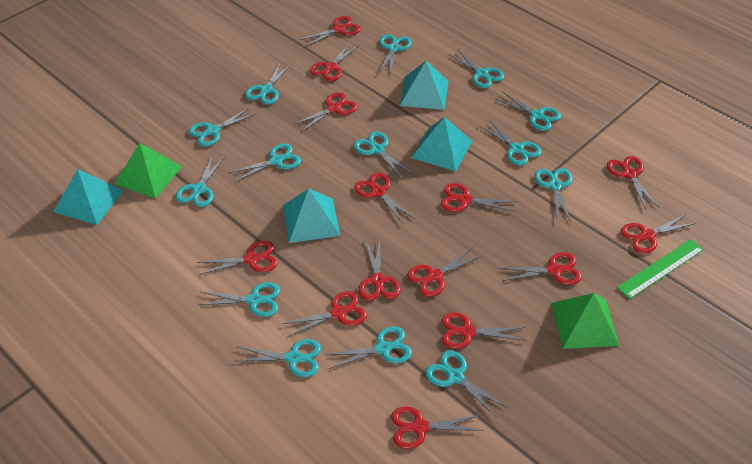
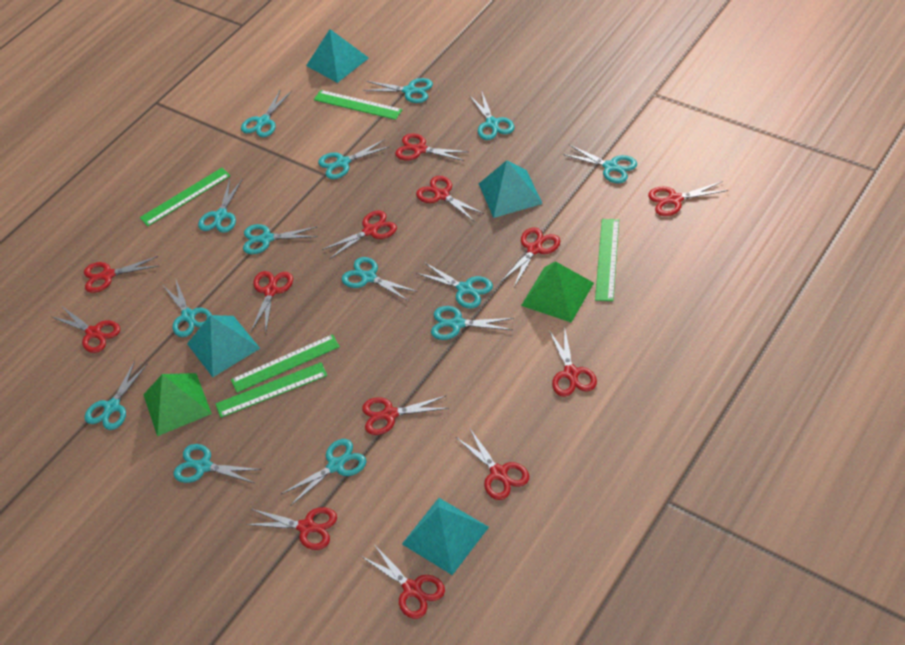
green ruler: 1 -> 5
red scissors: 14 -> 13

